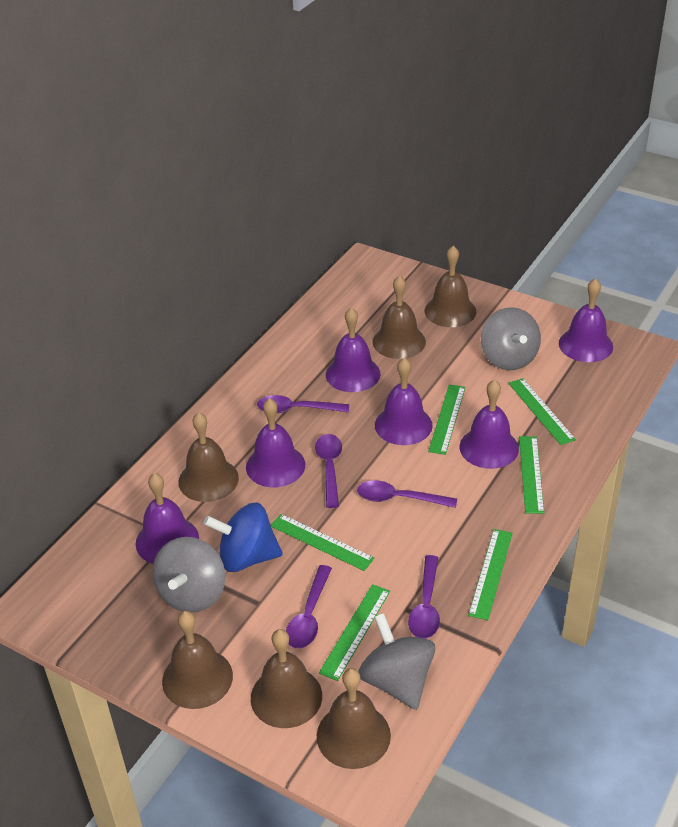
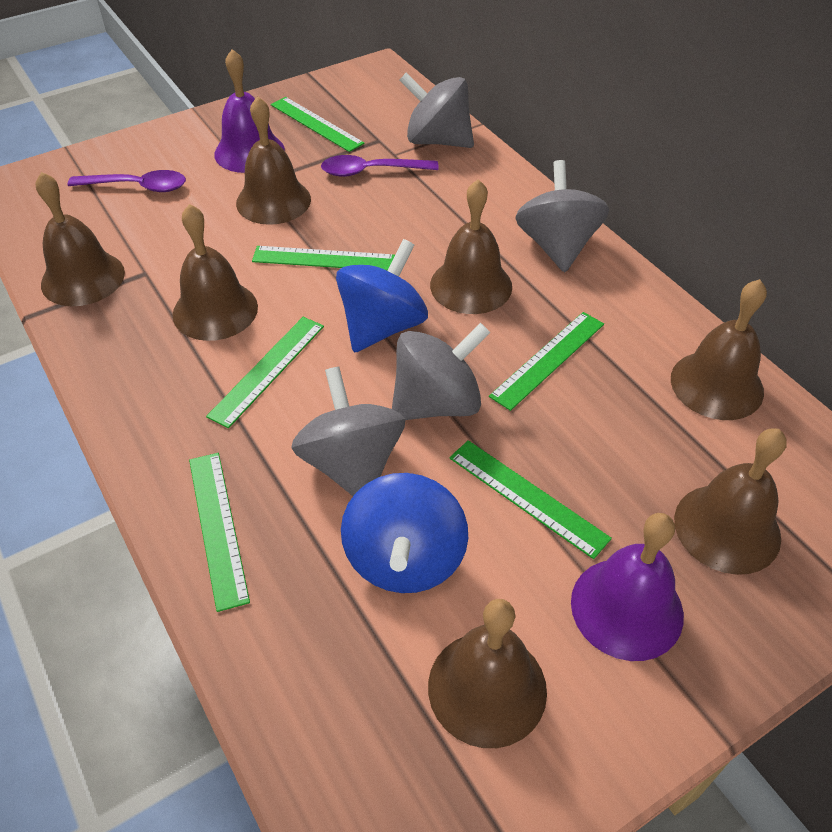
blue spinning top: 1 -> 2
brown bell: 6 -> 7
grey spinning top: 3 -> 4
purple bell: 6 -> 2
purple spoon: 5 -> 2

